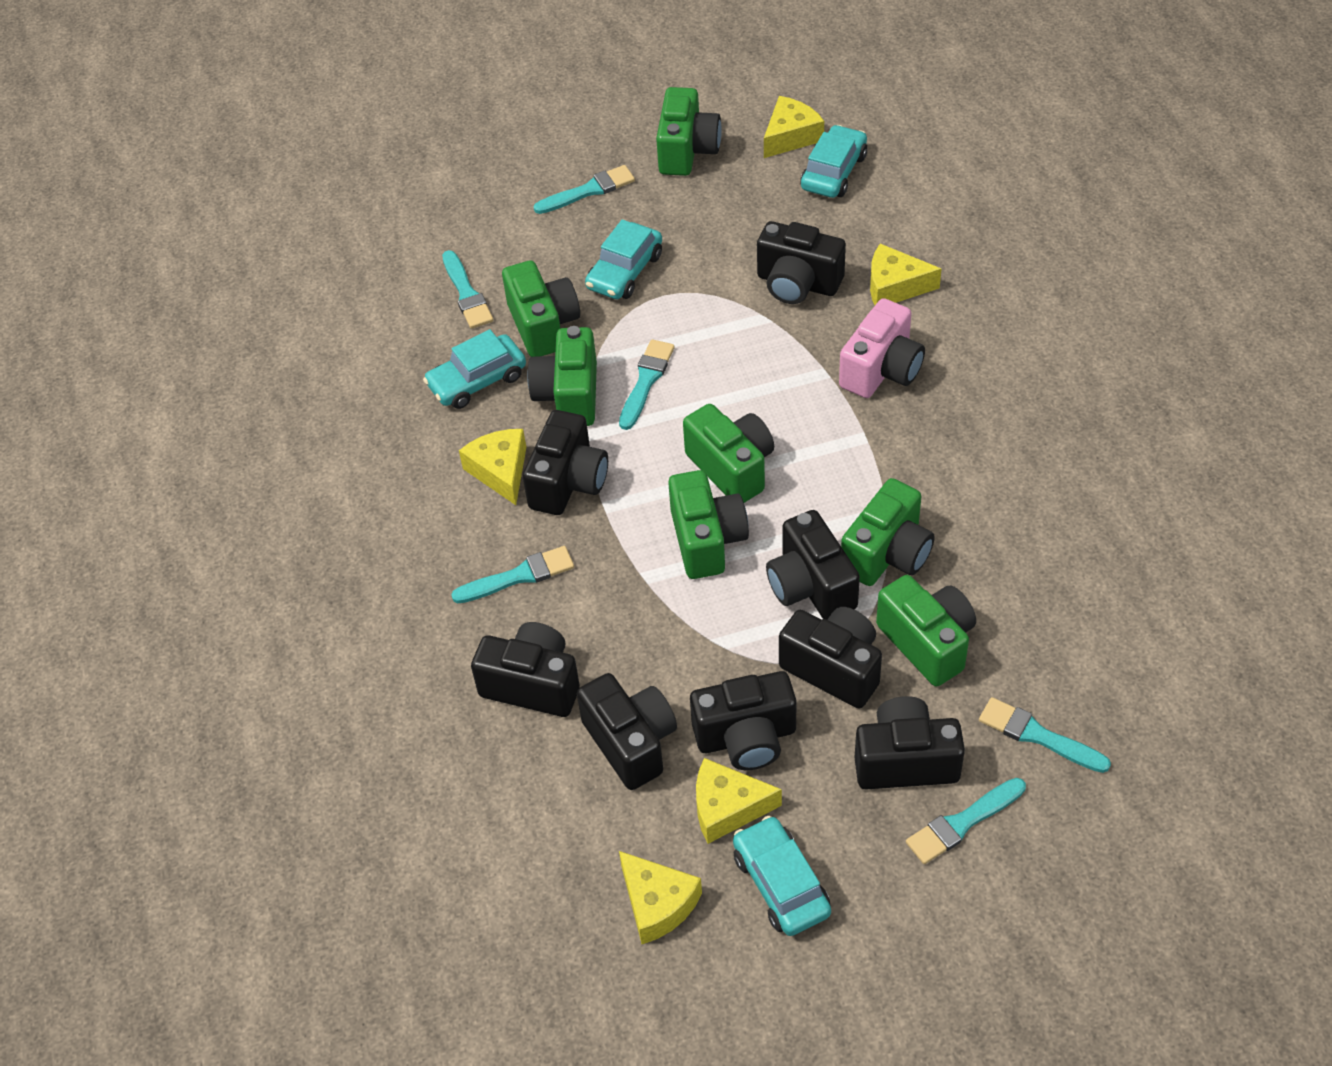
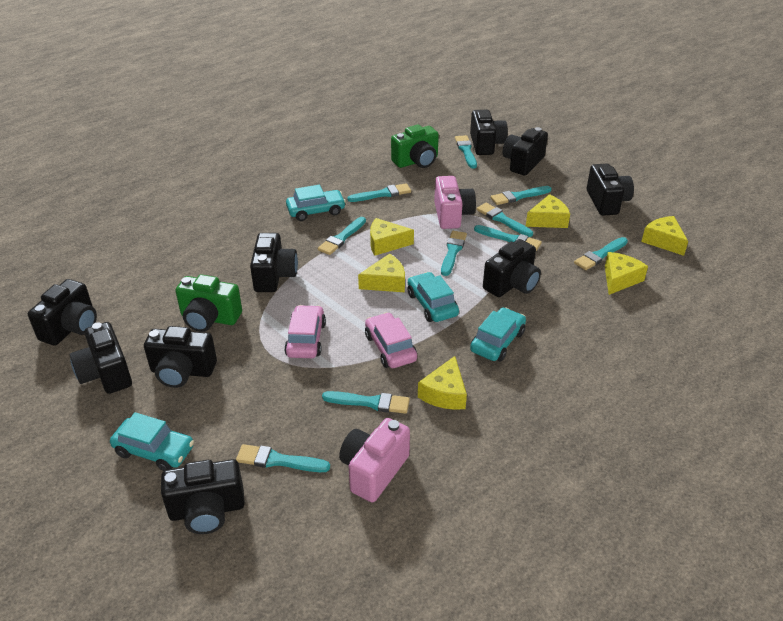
black camera: 8 -> 9
green camera: 7 -> 2
pink camera: 1 -> 2
pink car: 0 -> 2
turquoise brush: 6 -> 10
yellow cheese: 5 -> 6

